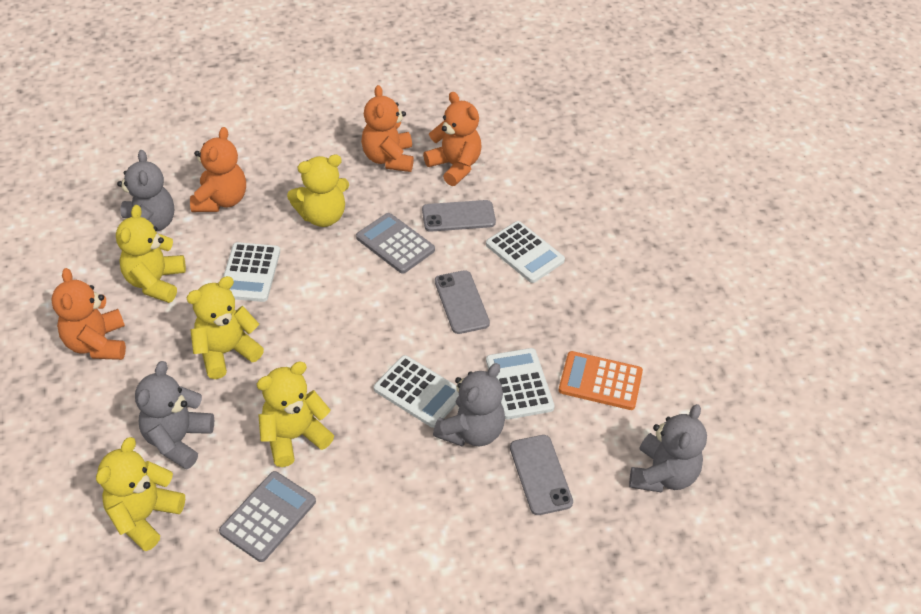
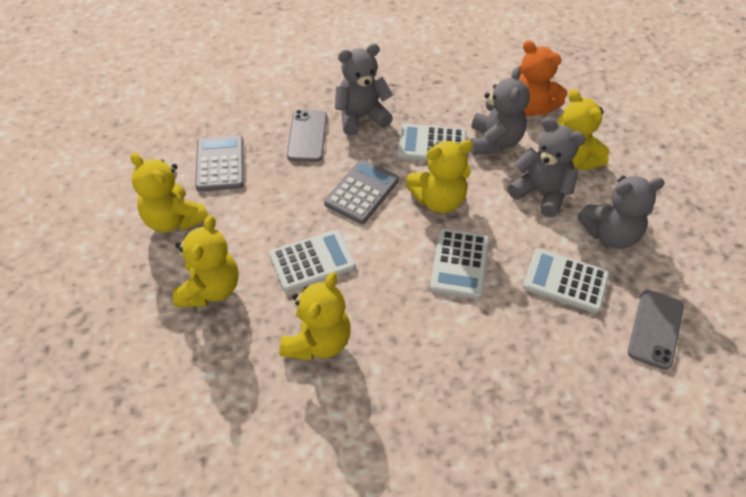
grey phone: 3 -> 2
orange calculator: 1 -> 0
orange teddy bear: 4 -> 1

